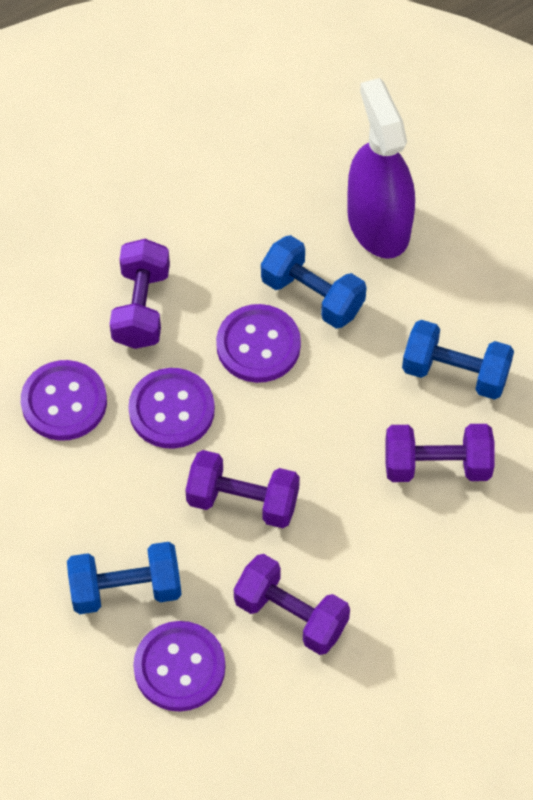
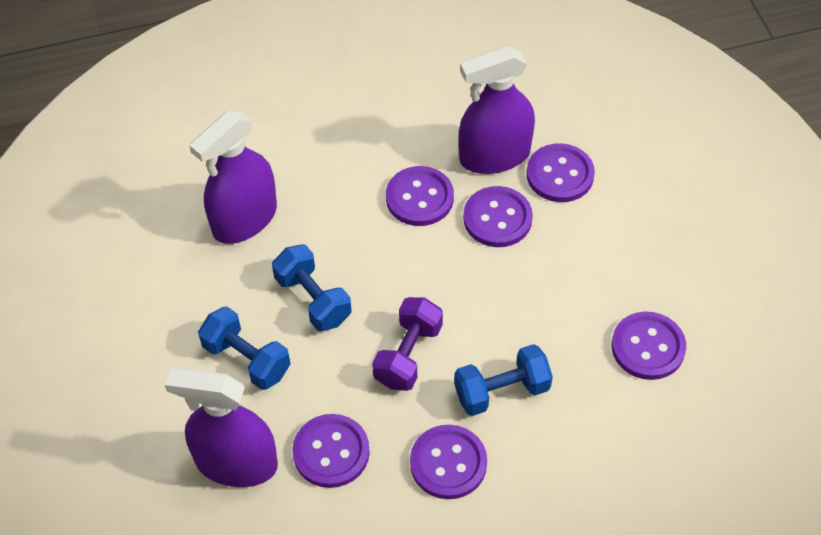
purple button: 4 -> 6
purple dumbbell: 4 -> 1
purple spray bottle: 1 -> 3

